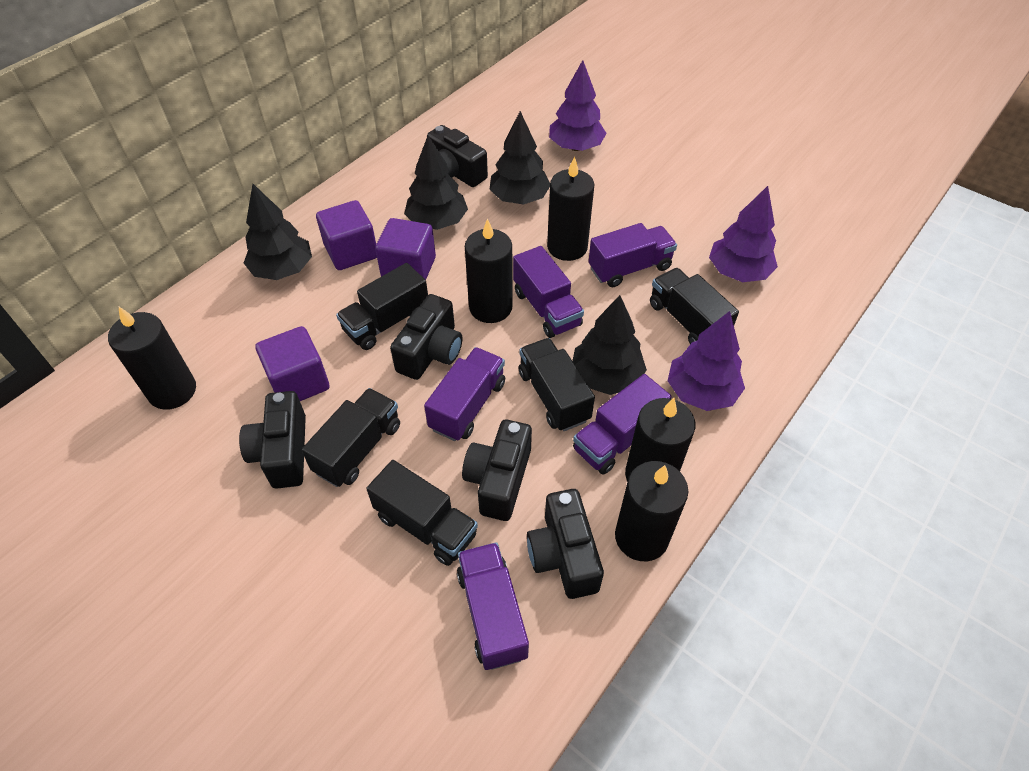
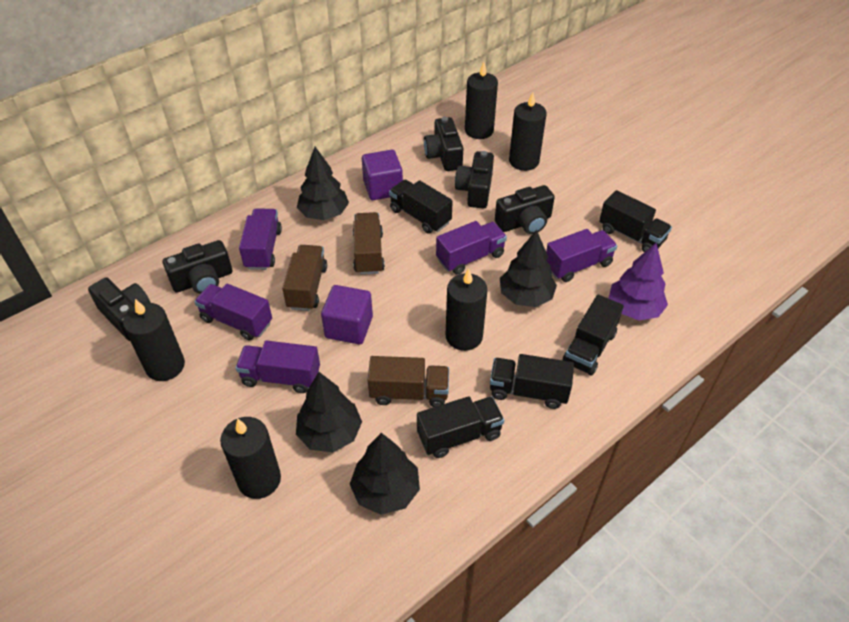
brown truck: 0 -> 3
purple cube: 3 -> 2
purple tree: 3 -> 1

